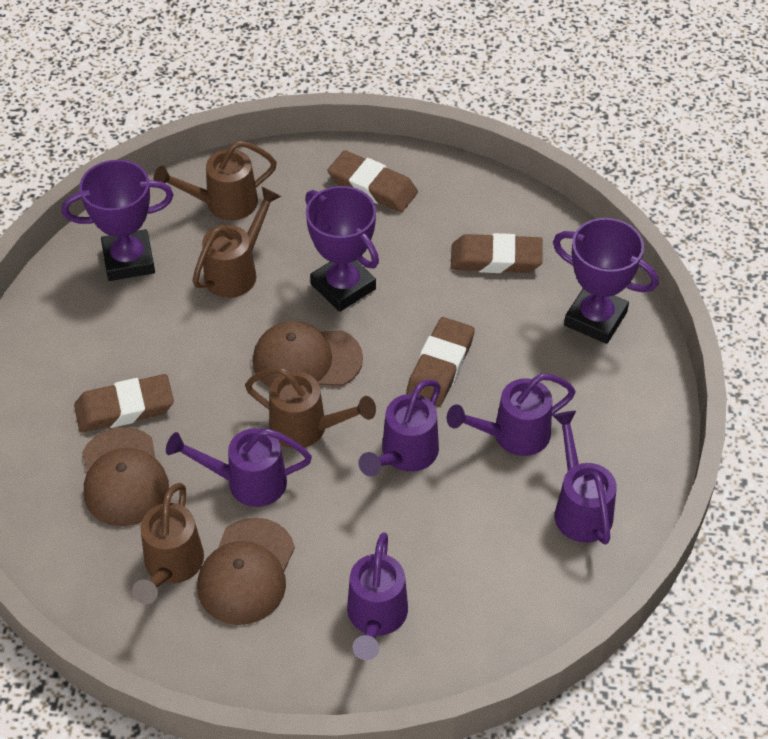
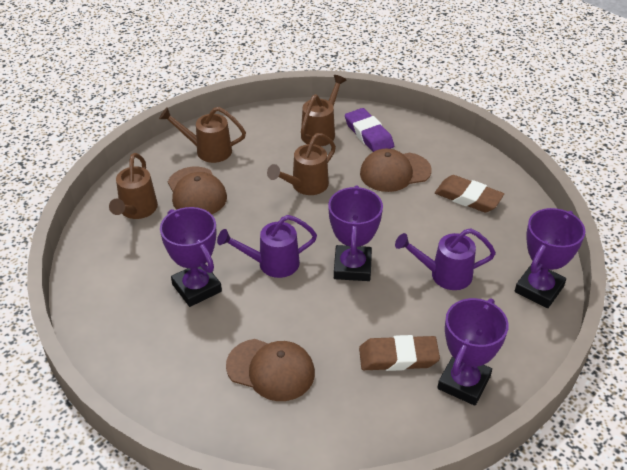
brown eraser: 4 -> 2
purple eraser: 0 -> 1
purple trophy: 3 -> 4
purple watering can: 5 -> 2

